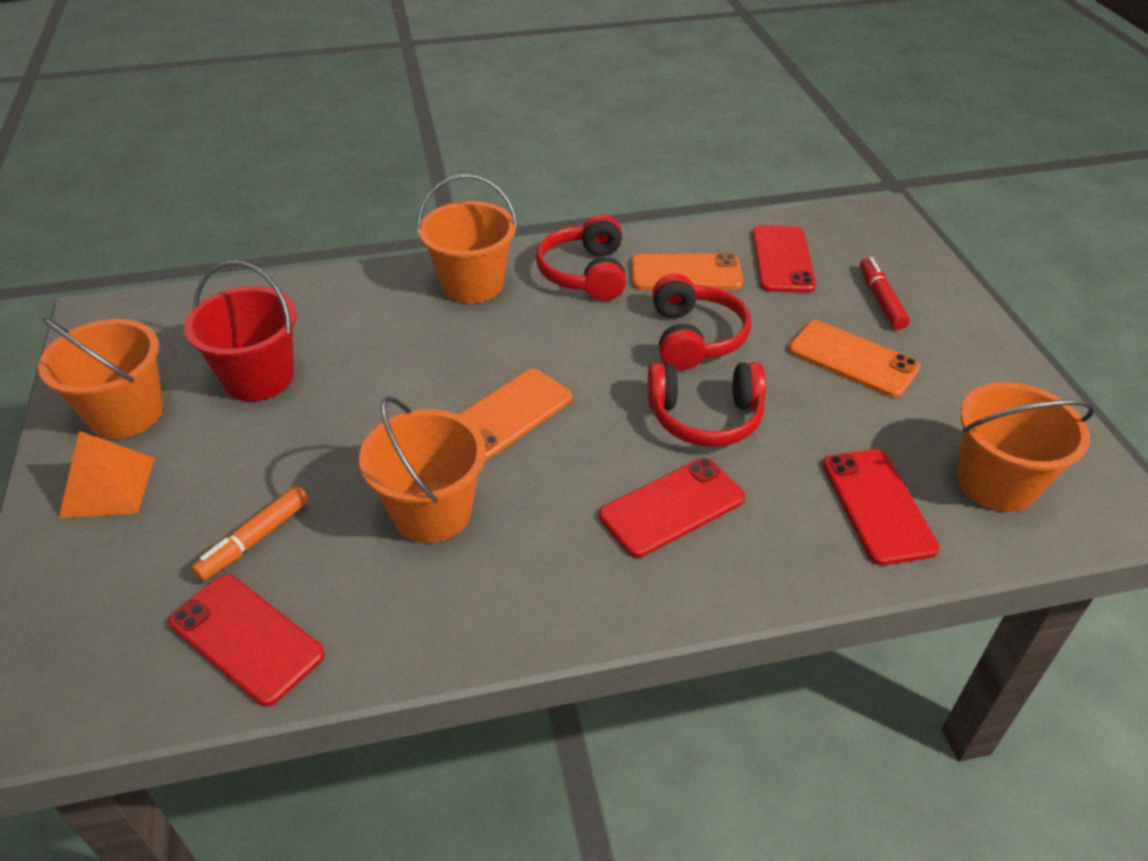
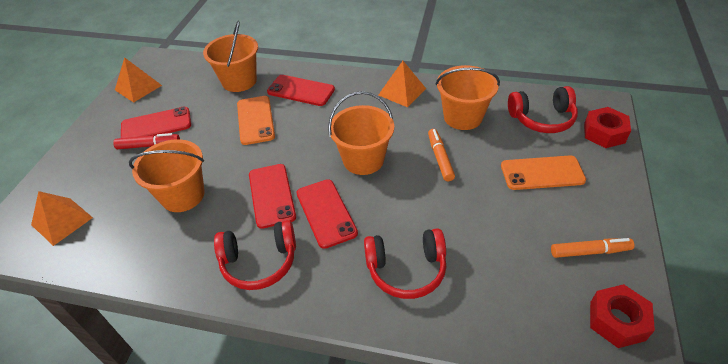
orange marker: 1 -> 2
orange phone: 3 -> 2
orange pyramid: 1 -> 3
red bucket: 1 -> 0
red nut: 0 -> 2

